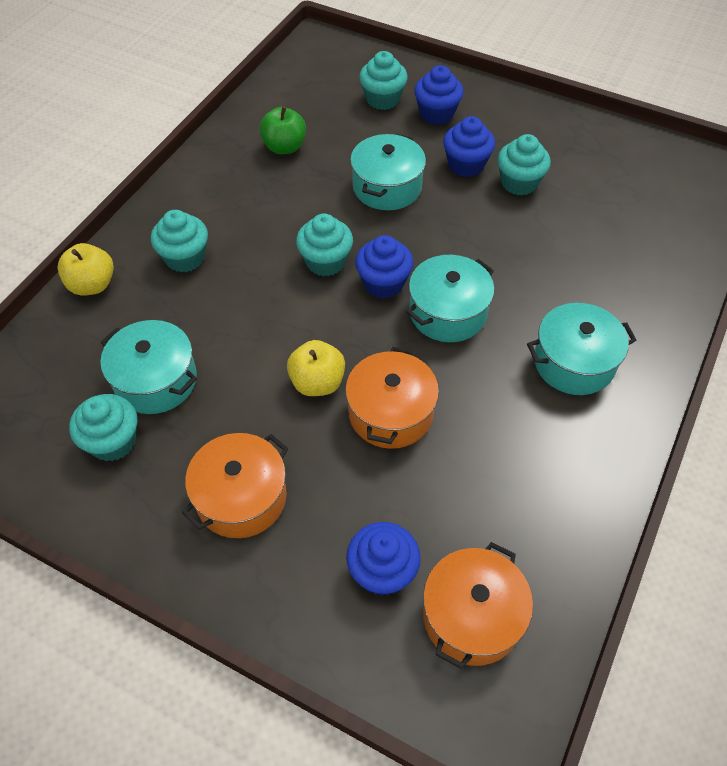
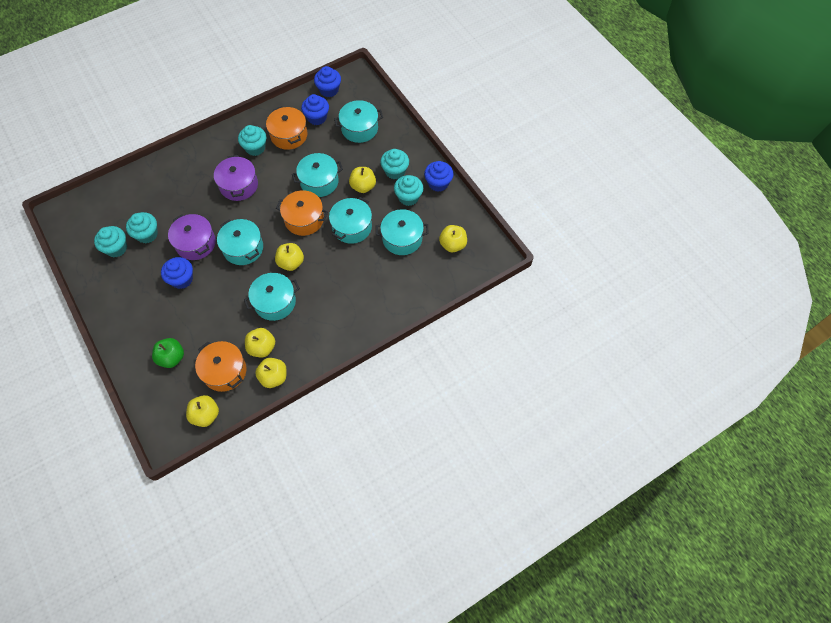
purple pot: 0 -> 2
turquoise pot: 4 -> 6
yellow apple: 2 -> 6

